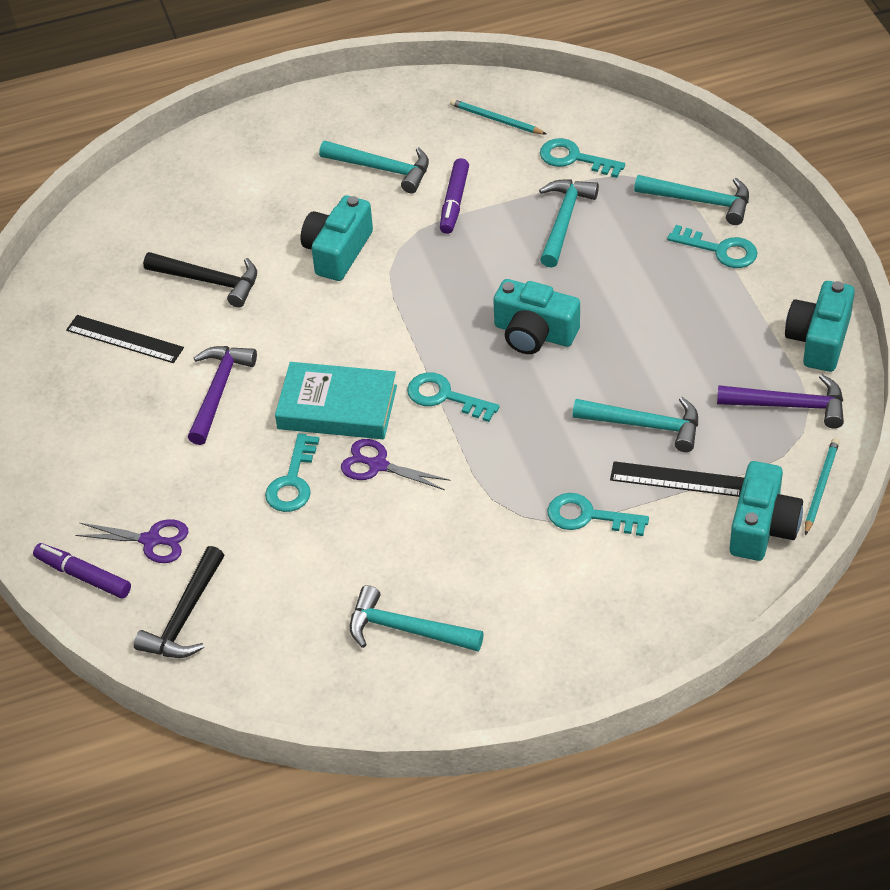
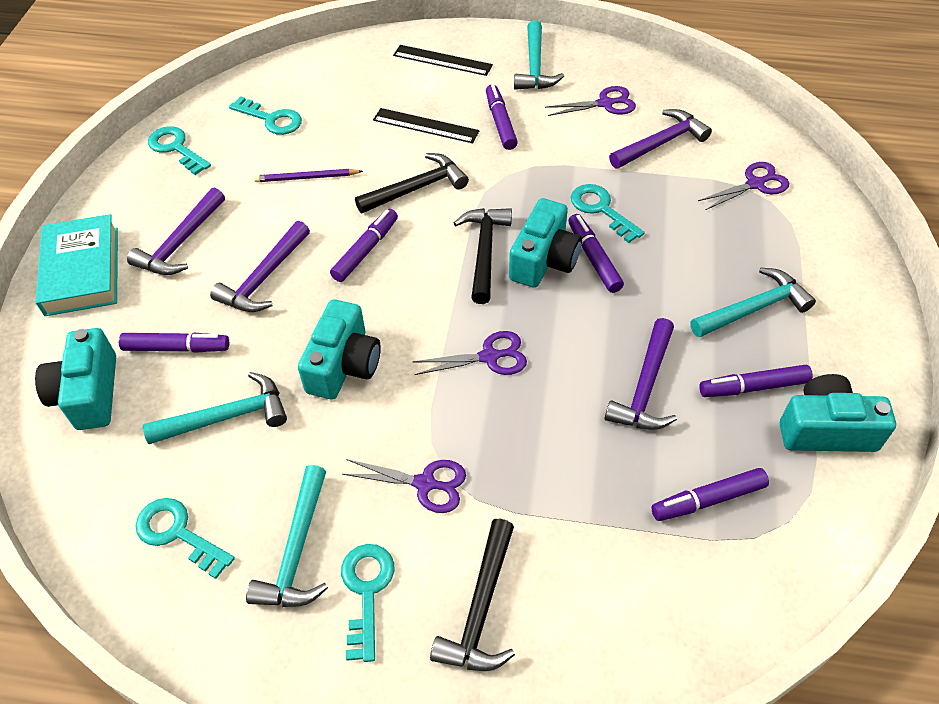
black hammer: 2 -> 3
purple hammer: 2 -> 4
purple marker: 2 -> 6
purple pencil: 0 -> 1
purple scissors: 2 -> 4
turquoise hammer: 5 -> 4
turquoise pencil: 2 -> 0

